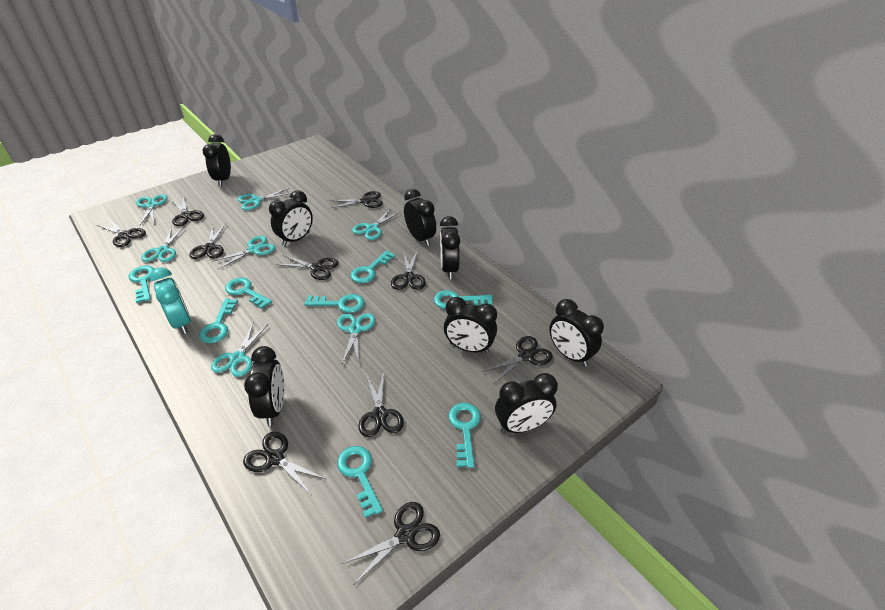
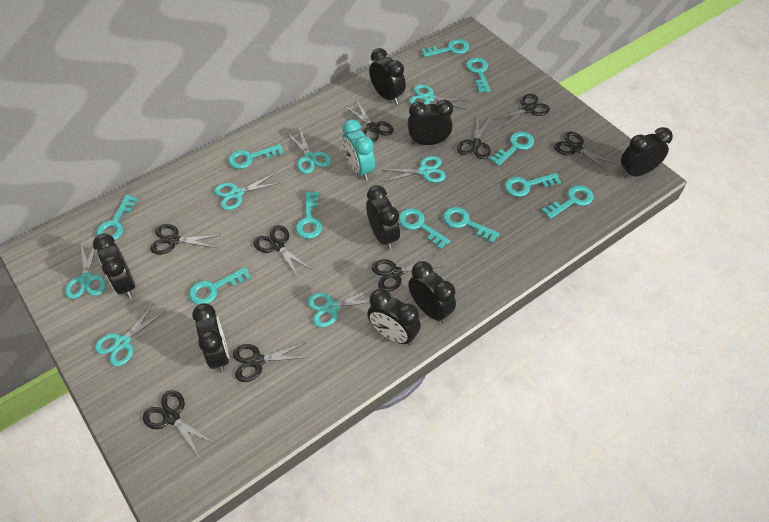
black scissors: 10 -> 9
turquoise key: 8 -> 11

